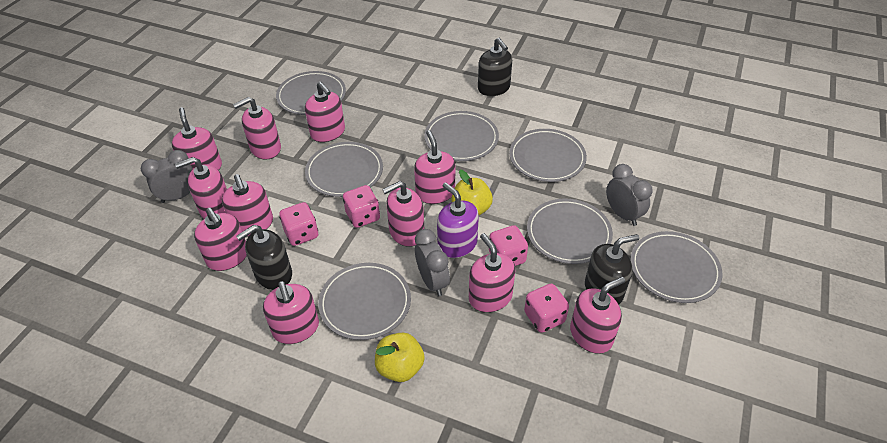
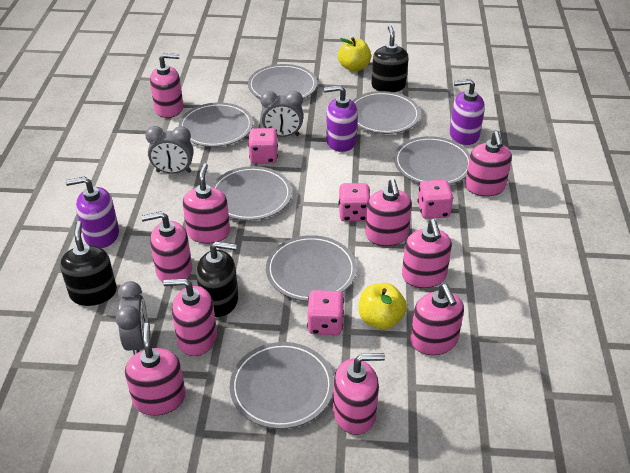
pink soap dispenser: 11 -> 10
purple soap dispenser: 1 -> 3

